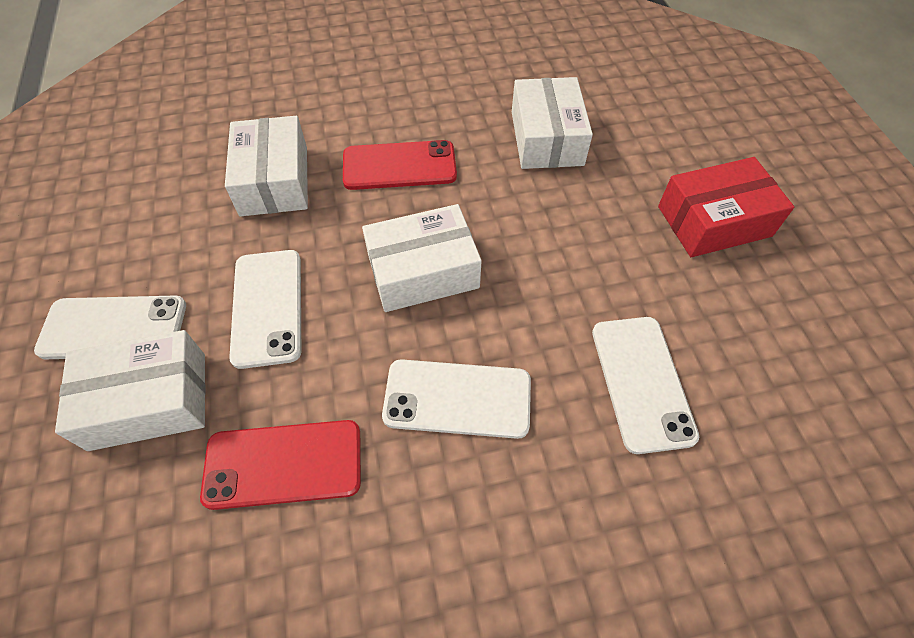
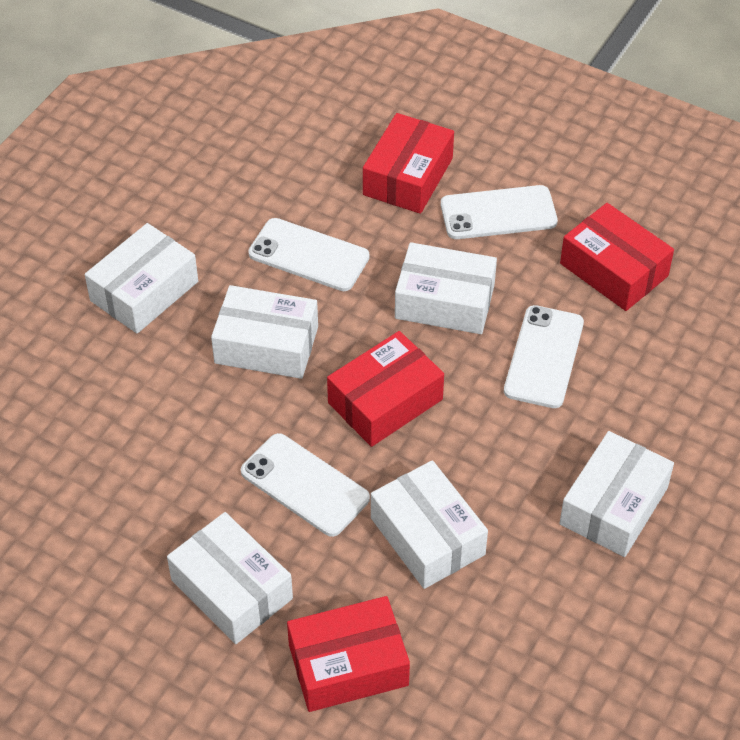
red box: 1 -> 4
red phone: 2 -> 0
white box: 4 -> 6

